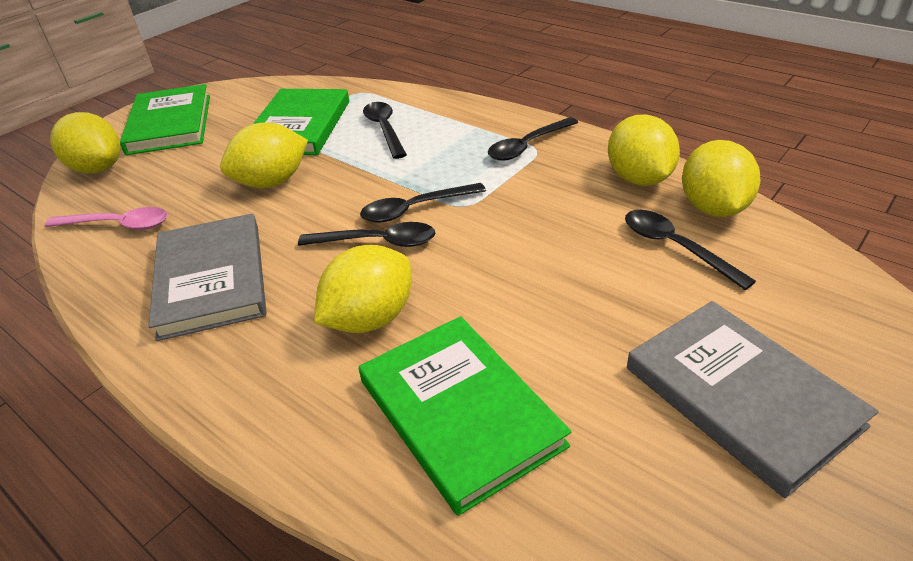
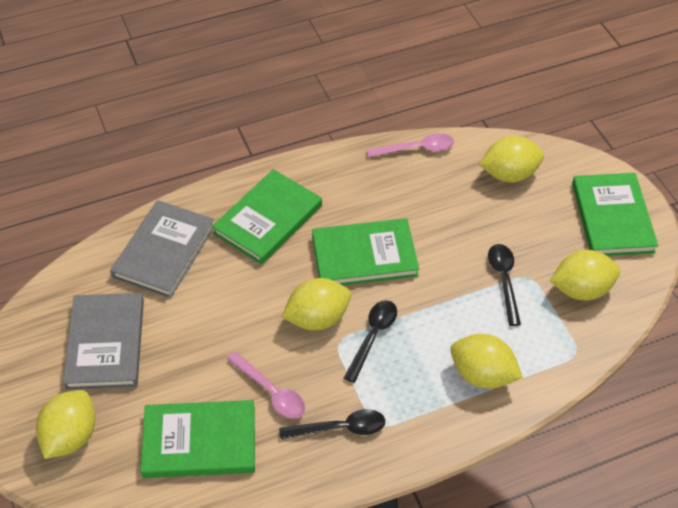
black spoon: 5 -> 3
green book: 3 -> 4
pink spoon: 1 -> 2

